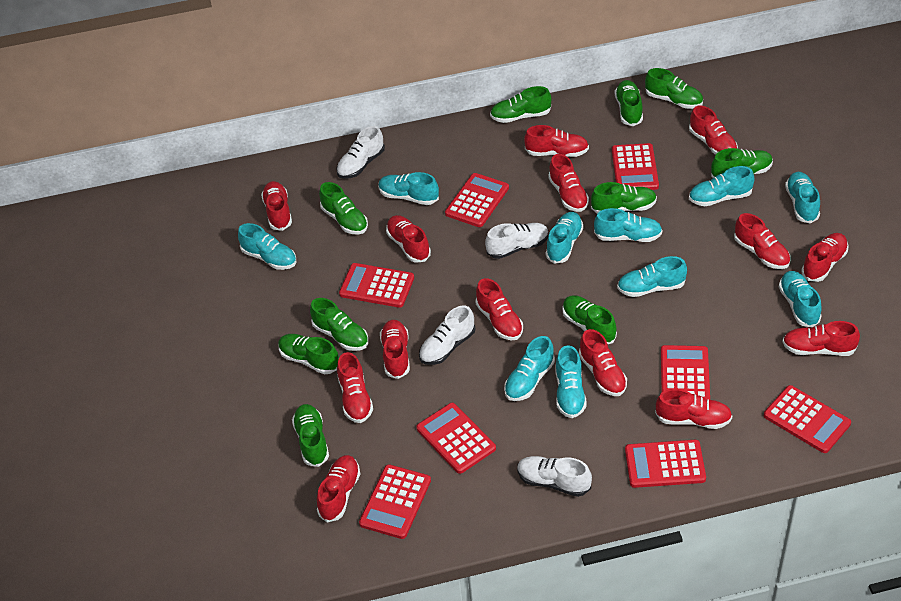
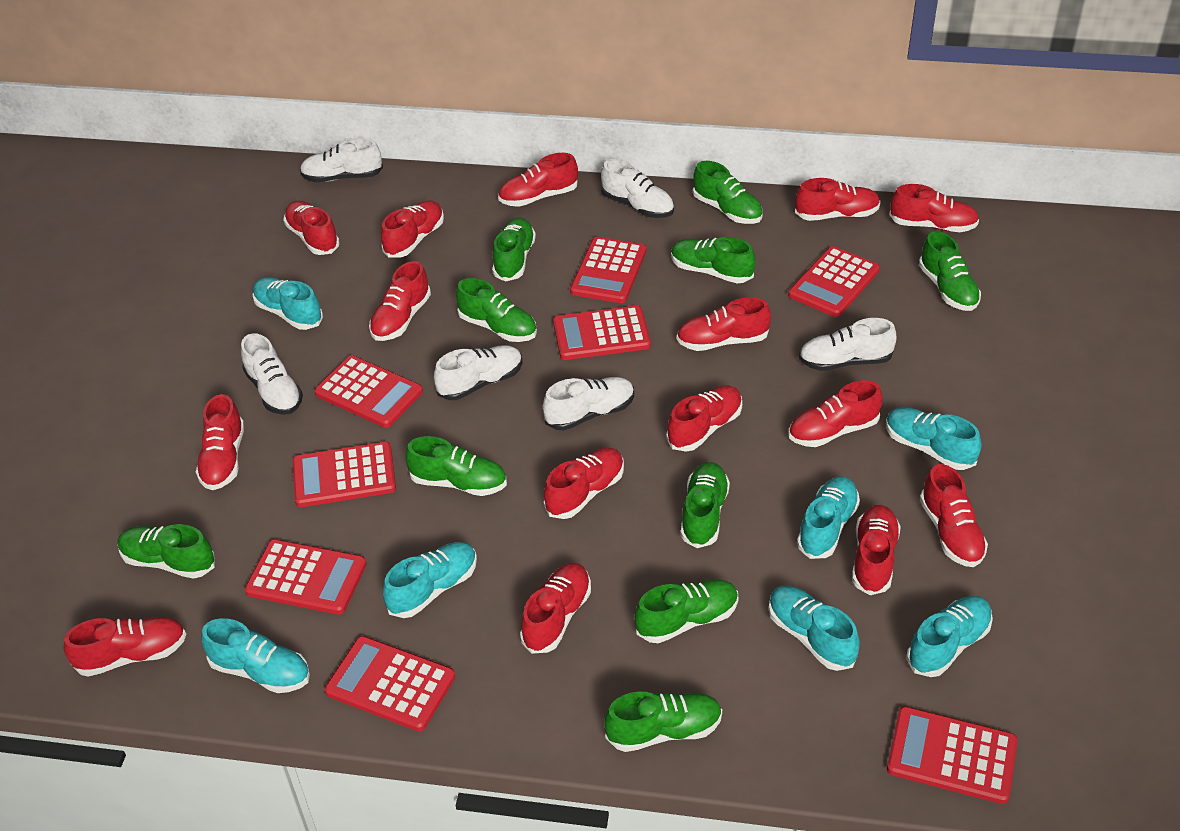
red shoe: 14 -> 15
turquoise shoe: 10 -> 7
white shoe: 4 -> 6

